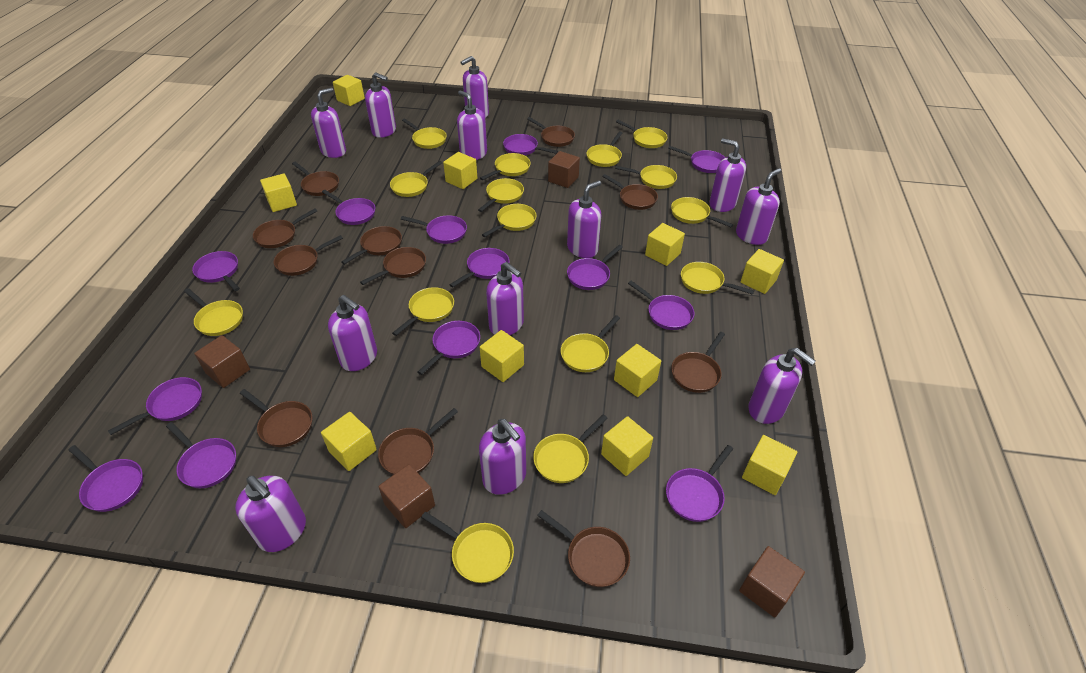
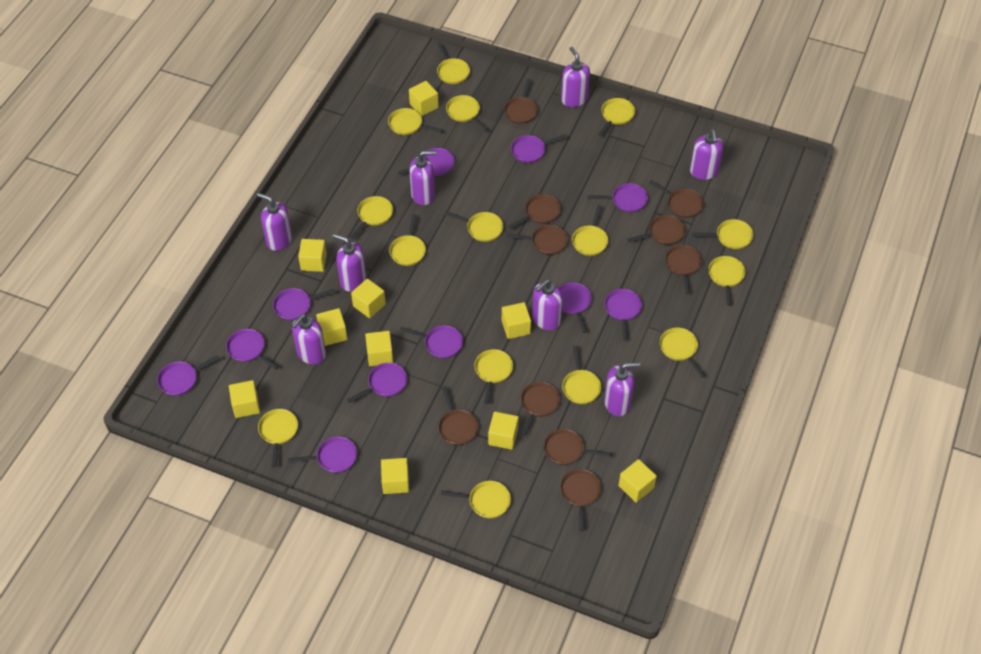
brown cube: 4 -> 0
brown pan: 11 -> 10
purple pan: 13 -> 11
purple soap dispenser: 12 -> 8

